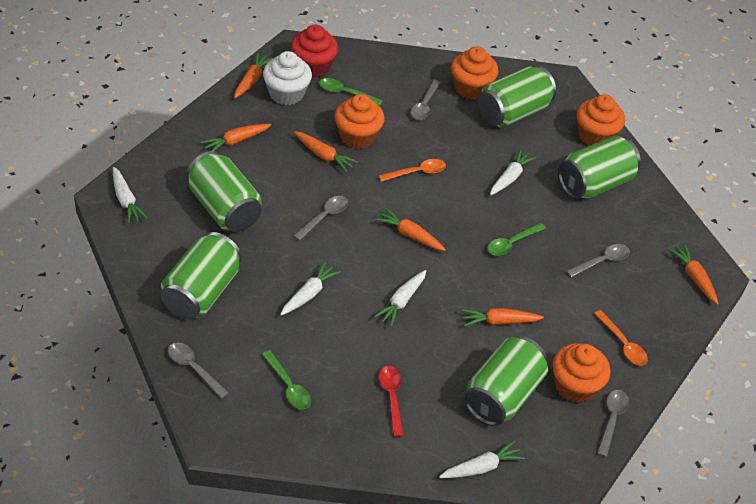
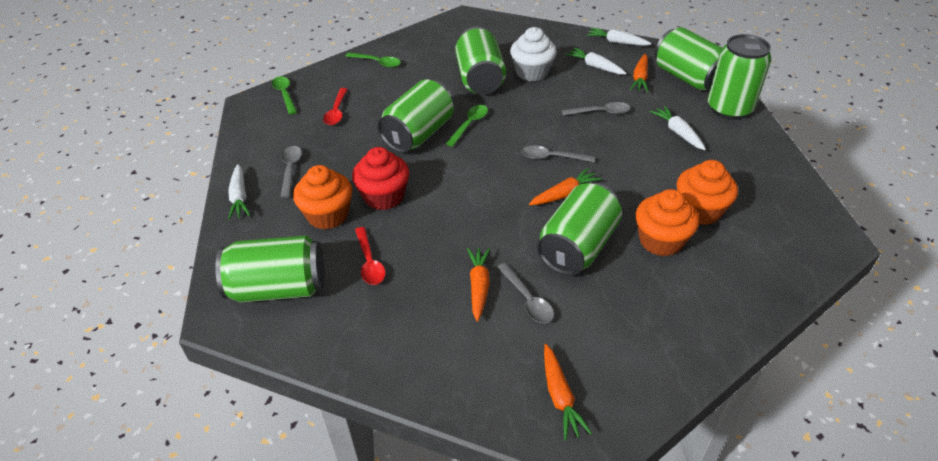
green can: 5 -> 6
grey spoon: 5 -> 4
orange carrot: 6 -> 4
orange cupcake: 4 -> 3
orange spoon: 2 -> 0
red spoon: 1 -> 2
white carrot: 5 -> 4

